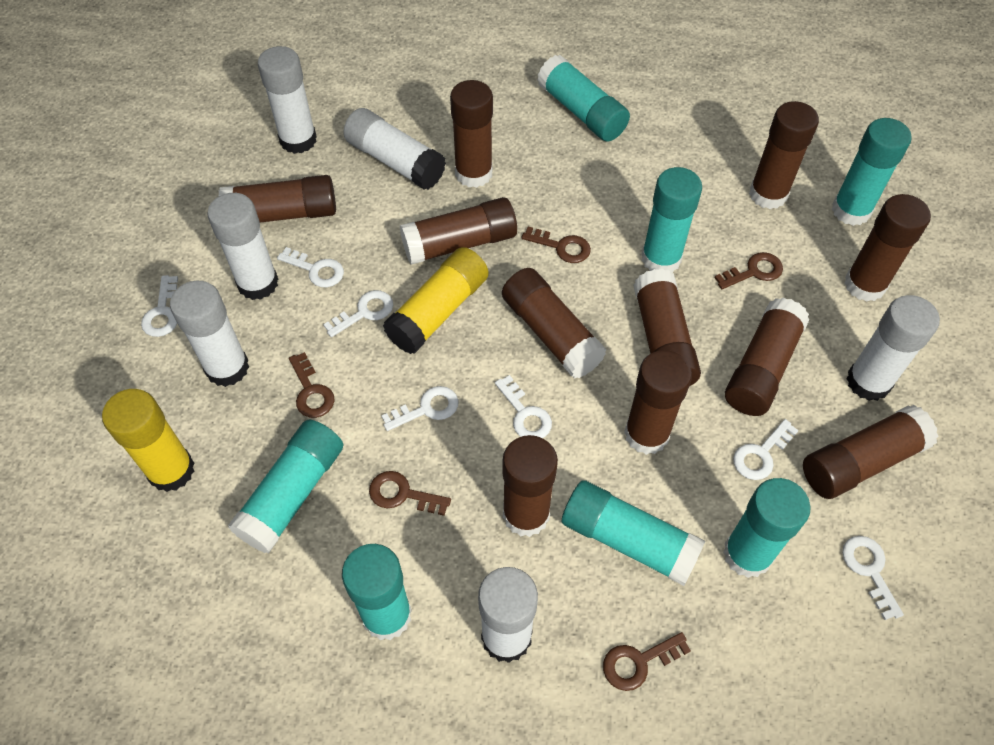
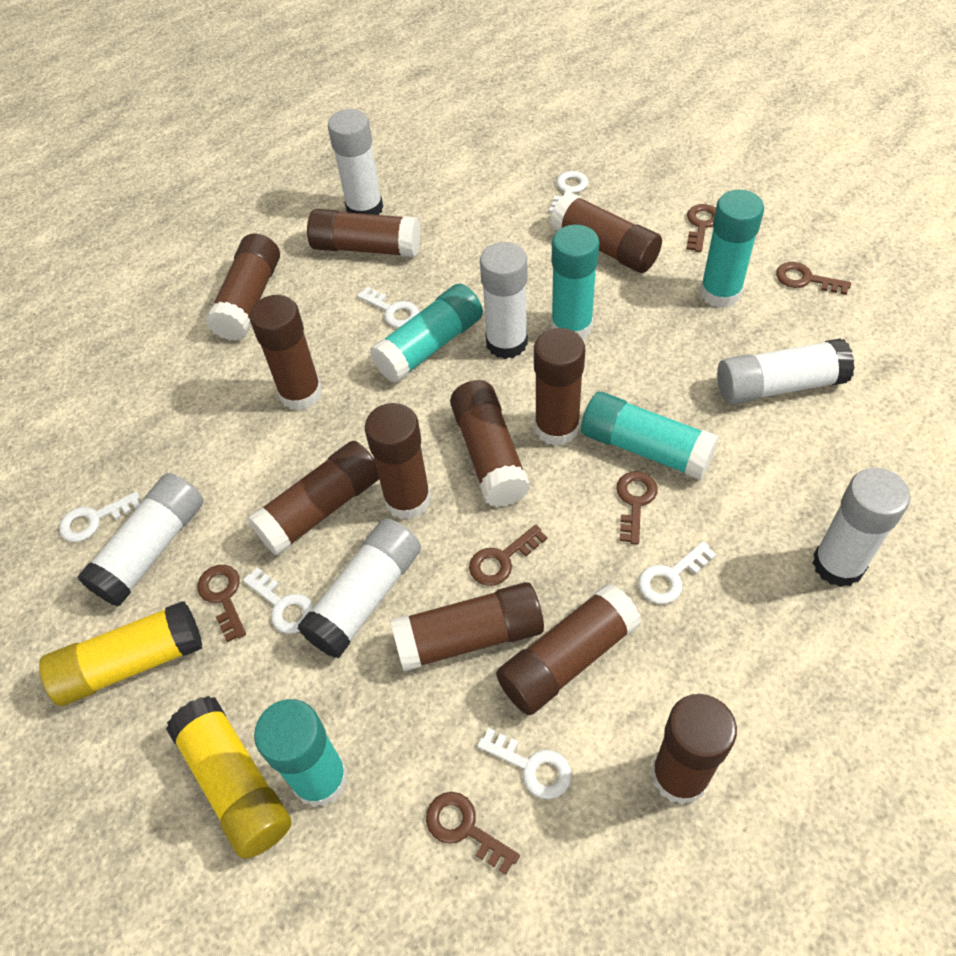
brown key: 5 -> 6
turquoise glue stick: 7 -> 5
white key: 7 -> 6

